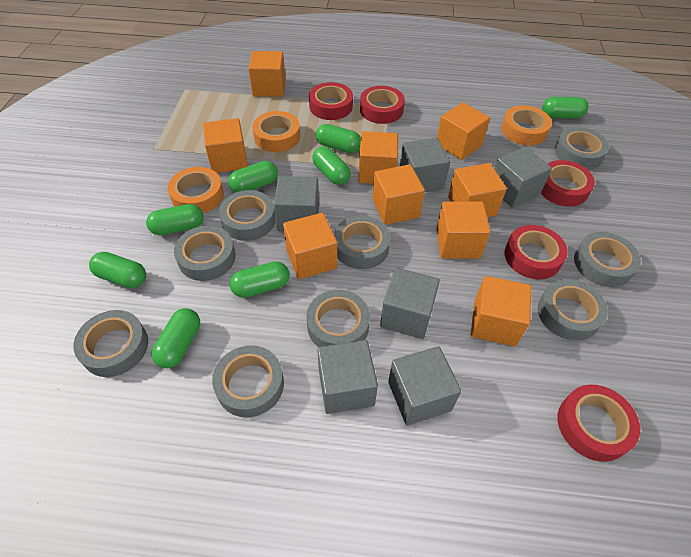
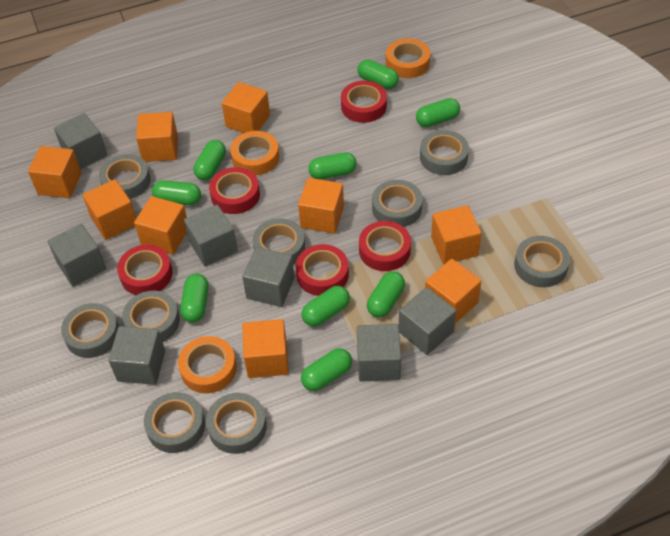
green capsule: 8 -> 9
grey cube: 6 -> 7

